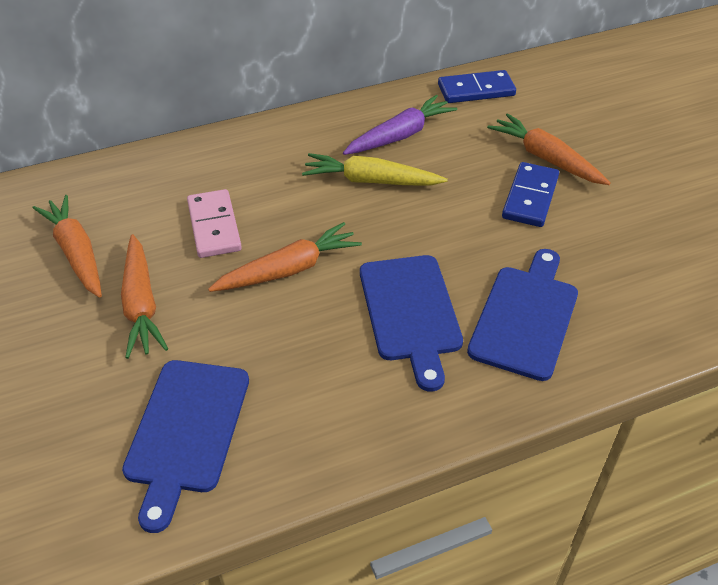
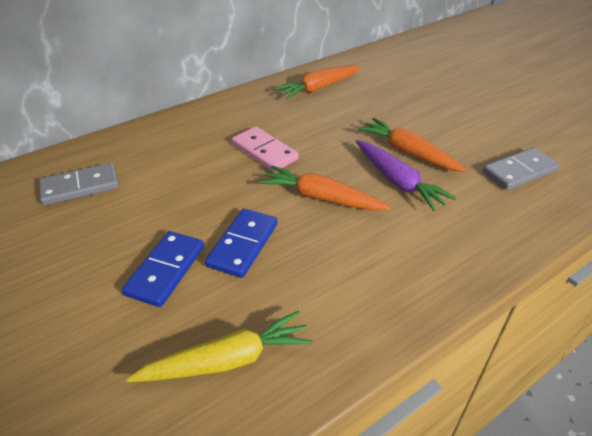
blue cutting board: 3 -> 0
grey domino: 0 -> 2
orange carrot: 4 -> 3

